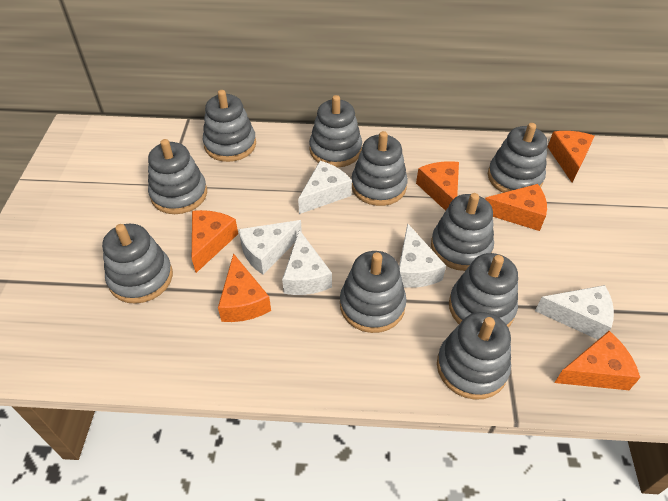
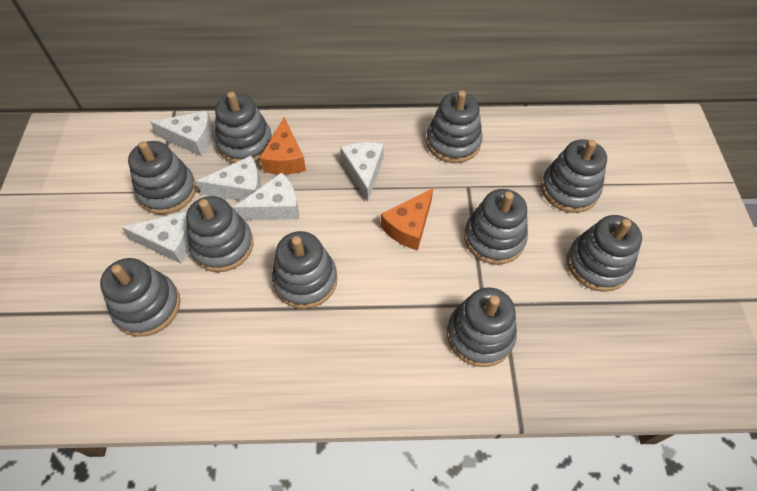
orange cheese: 6 -> 2

